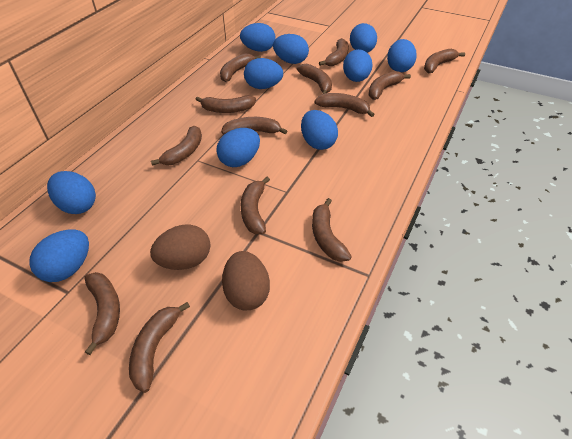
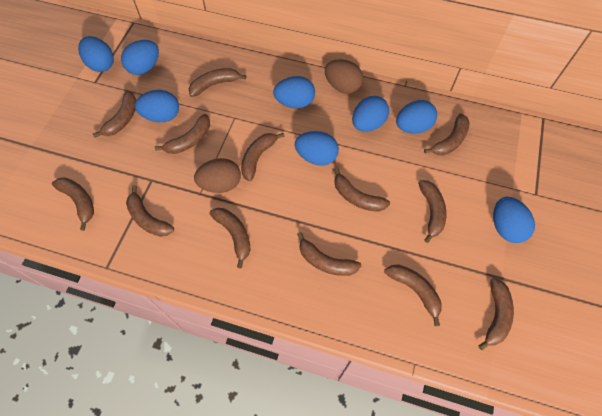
blue egg: 10 -> 8

